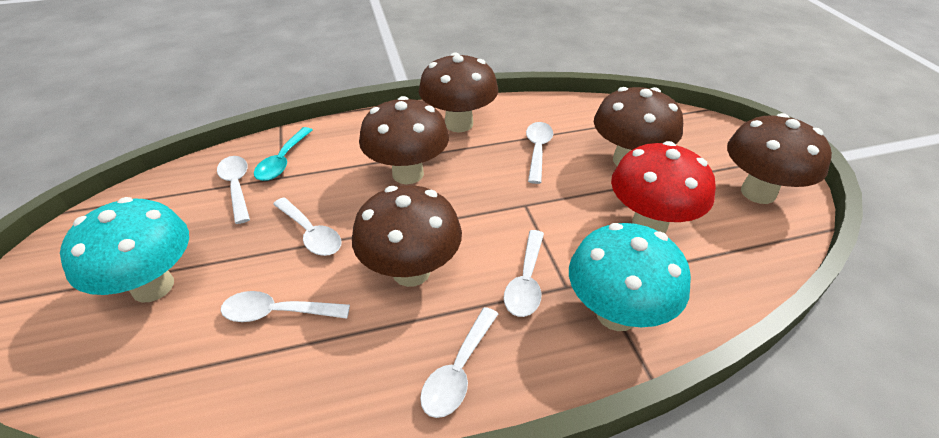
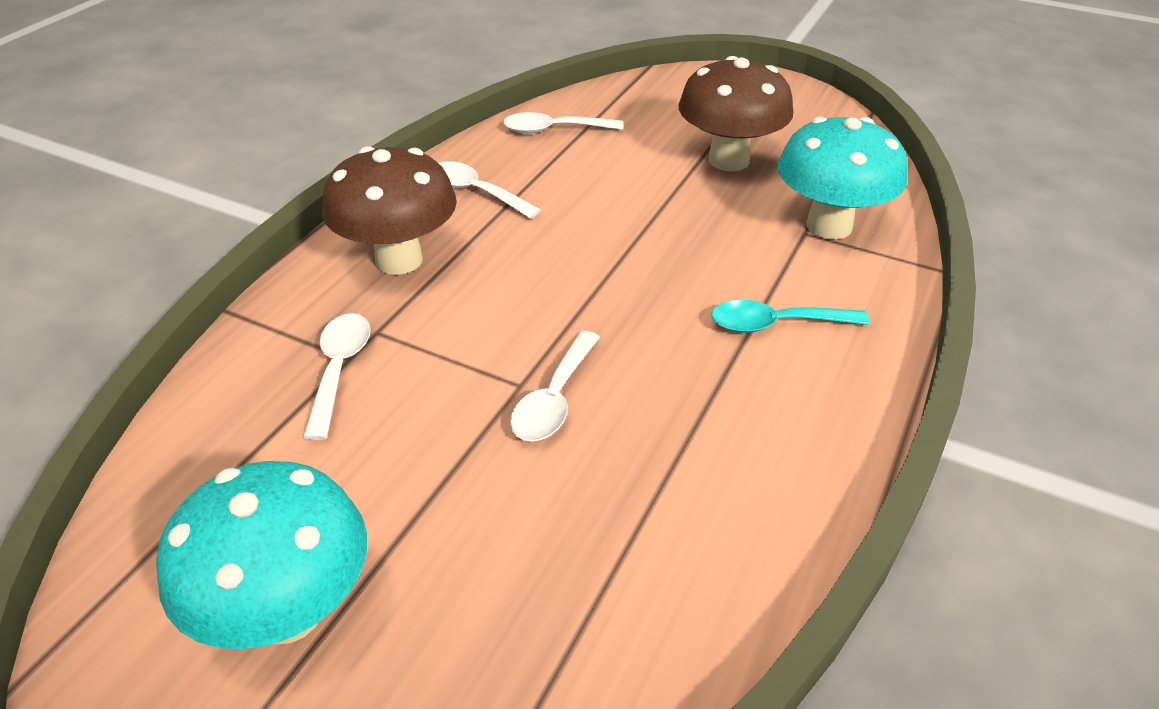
brown mushroom: 5 -> 2
red mushroom: 1 -> 0
white spoon: 6 -> 4

